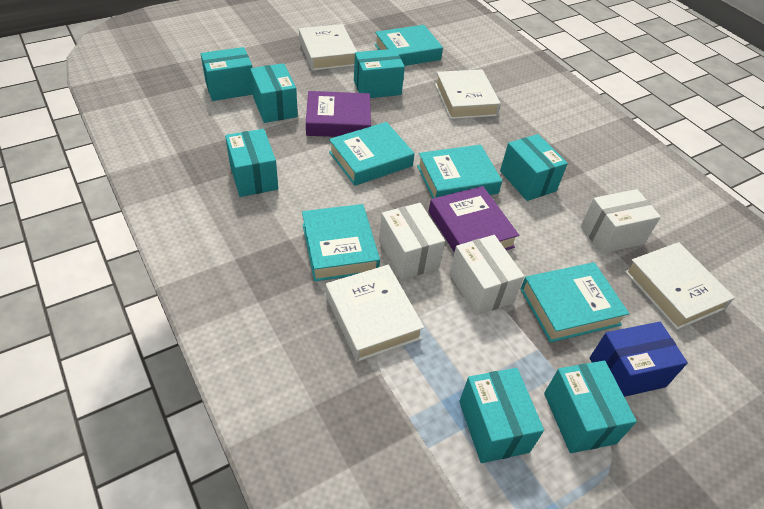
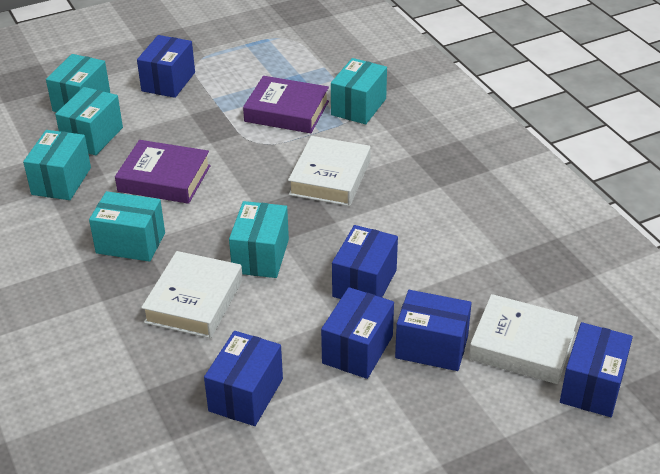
blue box: 1 -> 6
turquoise book: 5 -> 0
turquoise box: 7 -> 6
white book: 4 -> 3
white box: 3 -> 0

